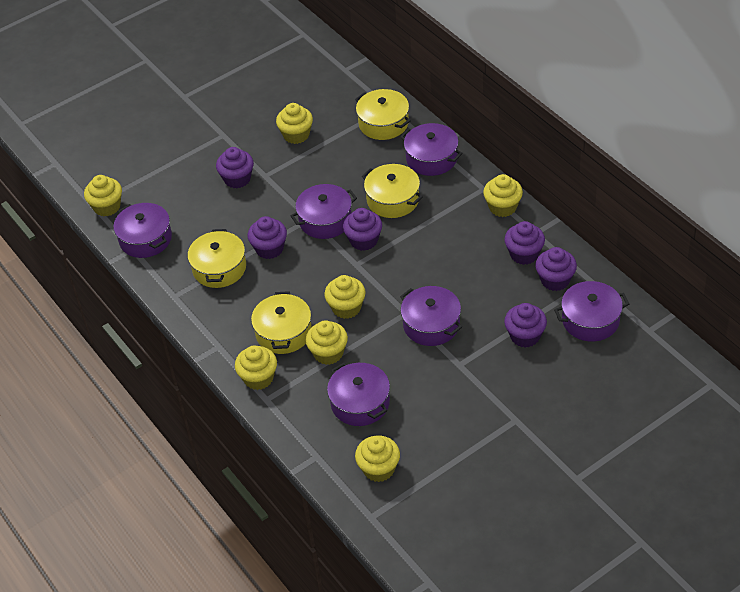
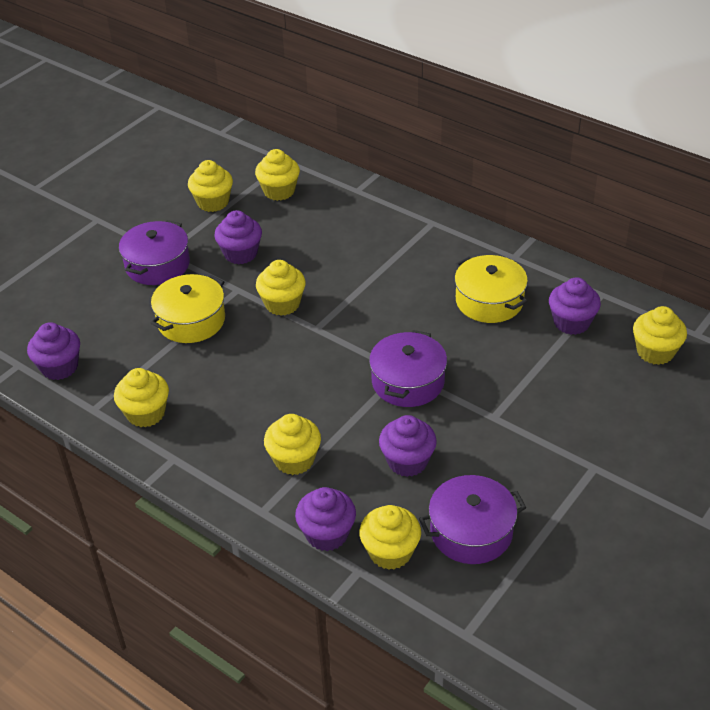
purple cupcake: 6 -> 5
purple pot: 6 -> 3
yellow pot: 4 -> 2

